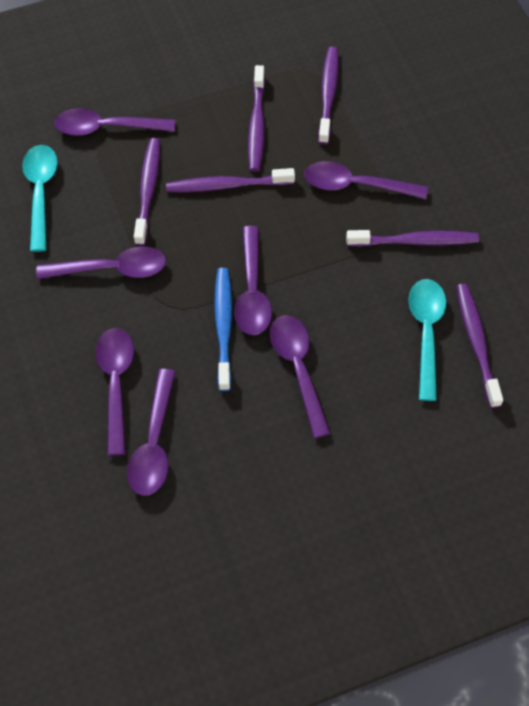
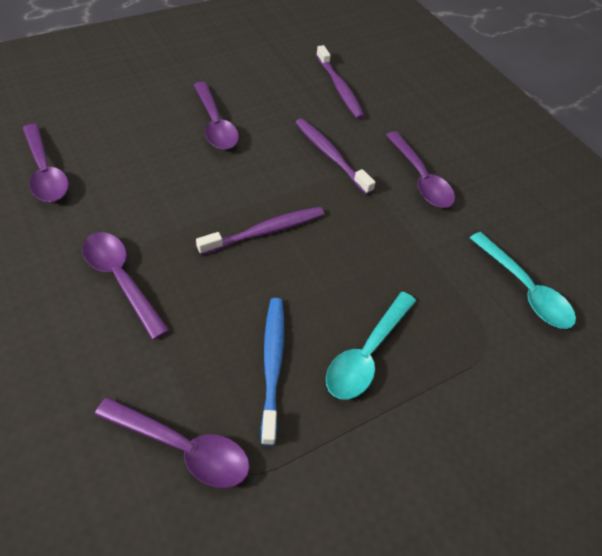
purple spoon: 7 -> 5
purple toothbrush: 6 -> 3

